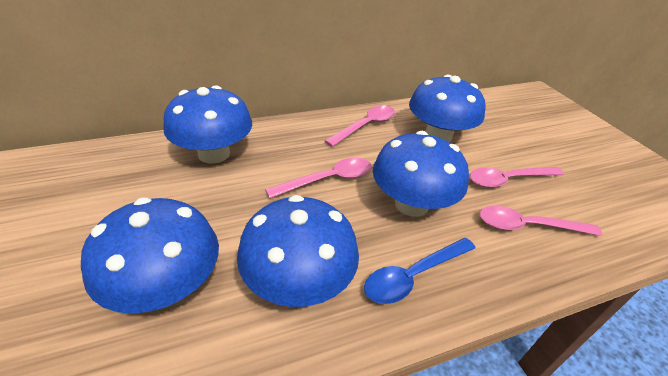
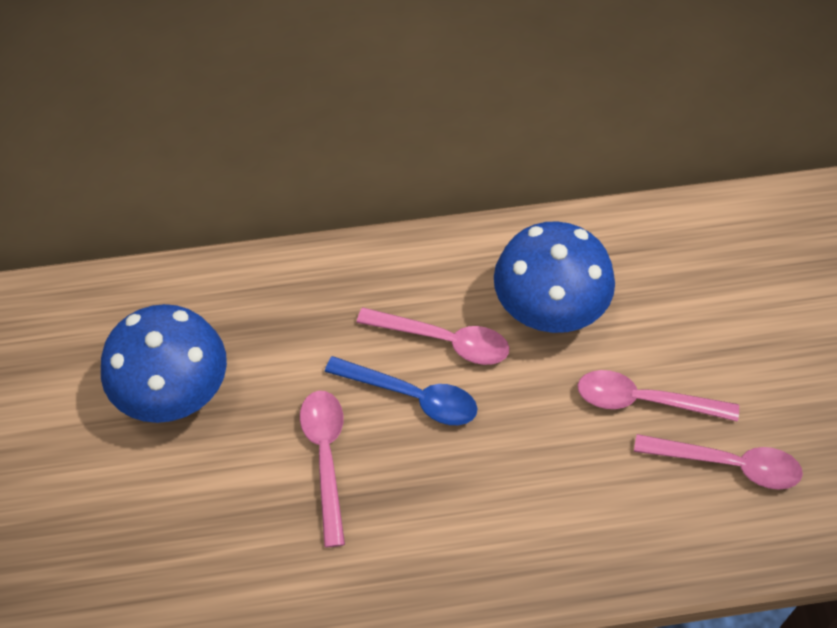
blue mushroom: 5 -> 2

